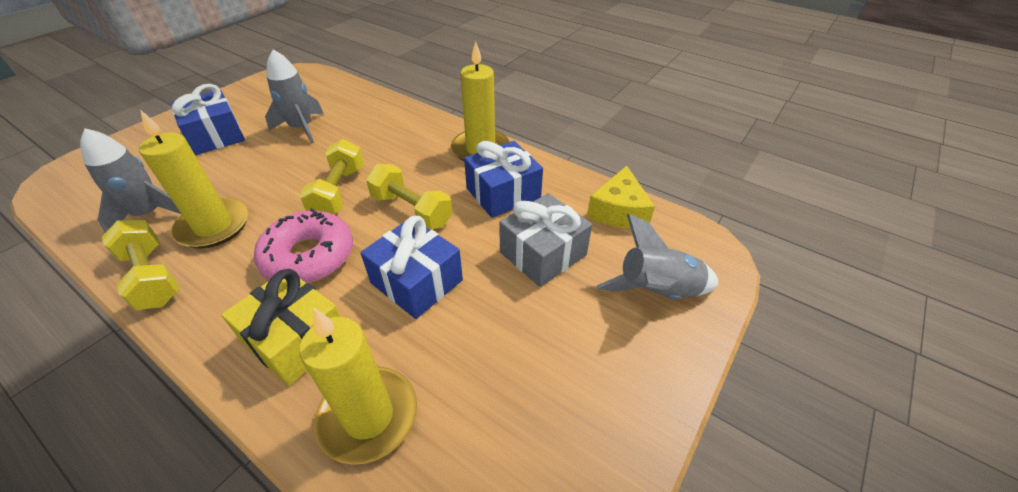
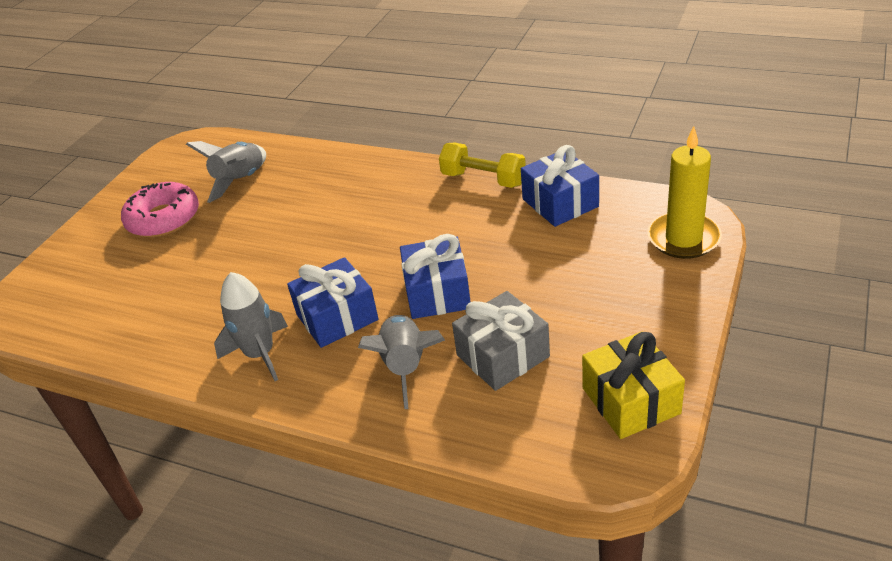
yellow candle: 3 -> 1
yellow cheese: 1 -> 0
yellow dumbbell: 3 -> 1

